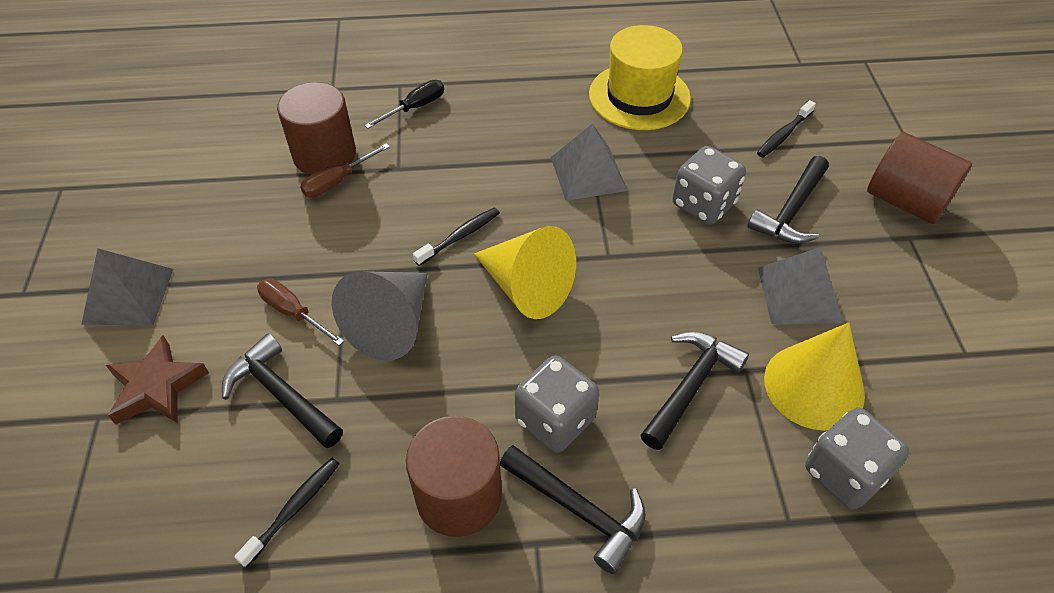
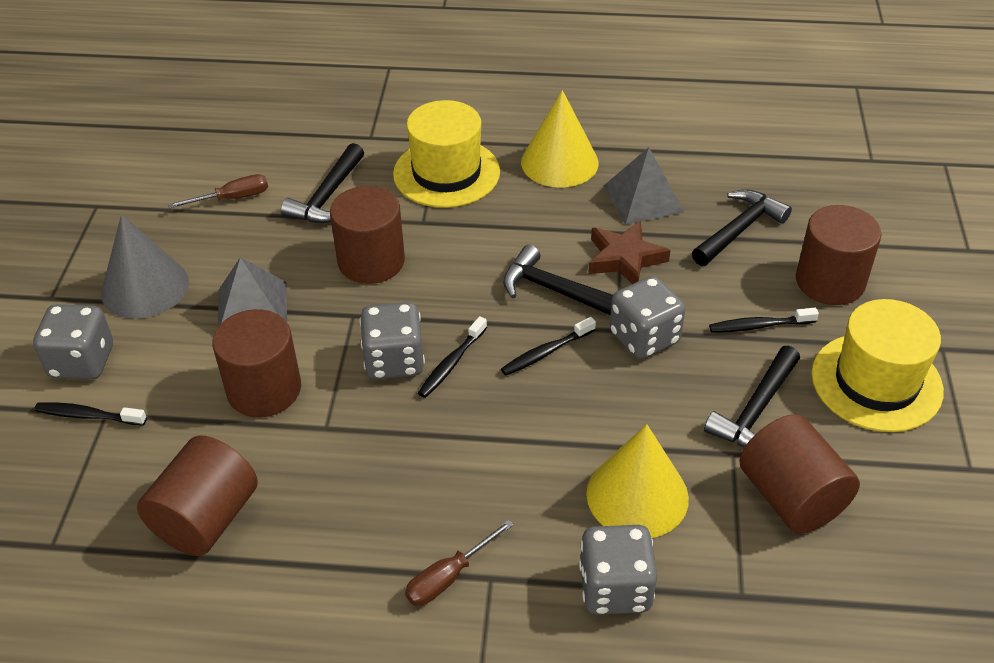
black screwdriver: 1 -> 0
black toothbrush: 3 -> 4
brown cylinder: 3 -> 5
grey dice: 3 -> 4
grey pyramid: 3 -> 2
yellow hat: 1 -> 2

